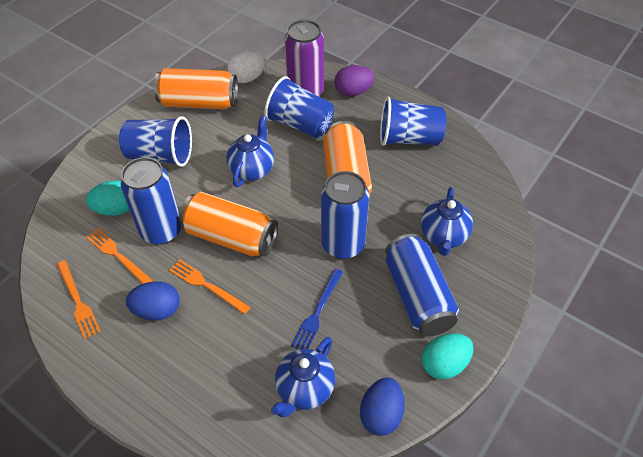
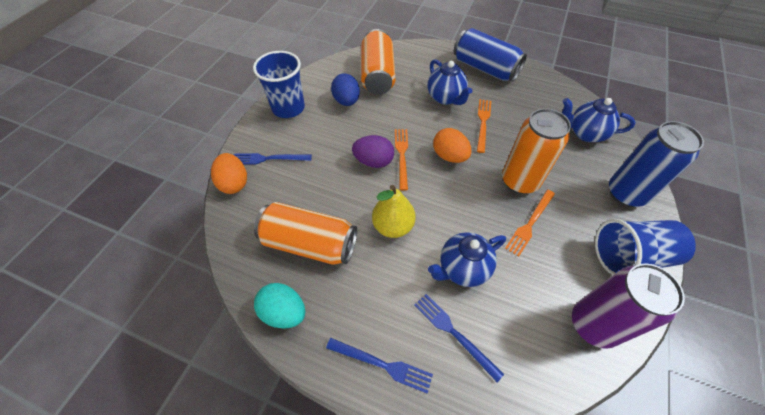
blue can: 3 -> 2
blue cup: 3 -> 2
blue egg: 2 -> 1
blue fork: 1 -> 3
orange egg: 0 -> 2
turquoise egg: 2 -> 1
white egg: 1 -> 0
yellow pear: 0 -> 1

